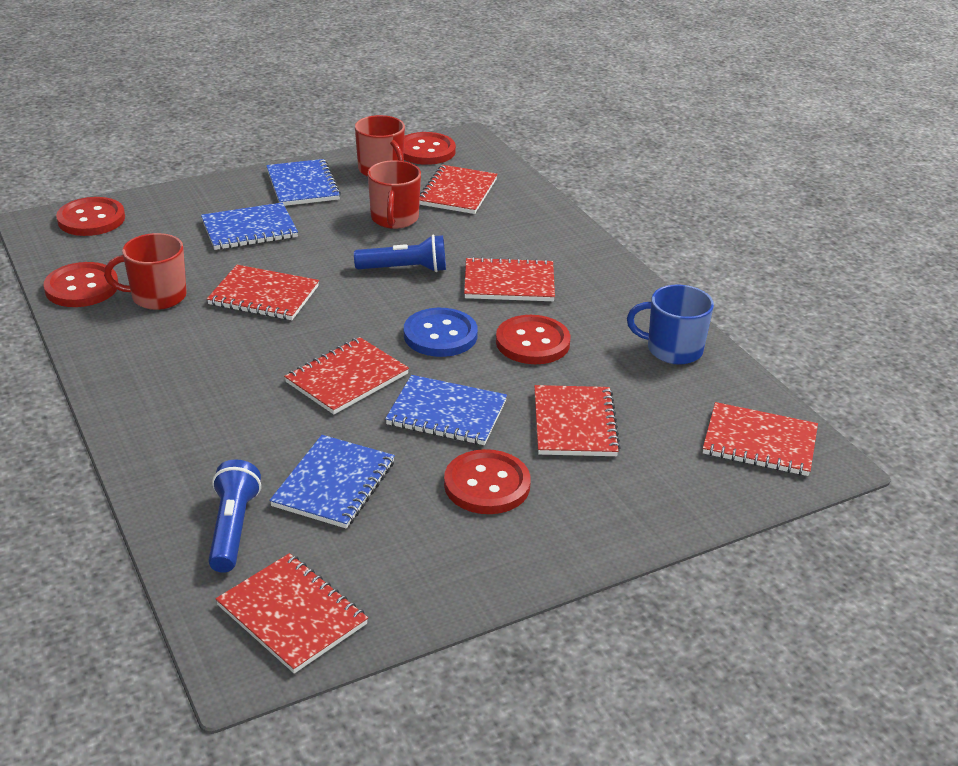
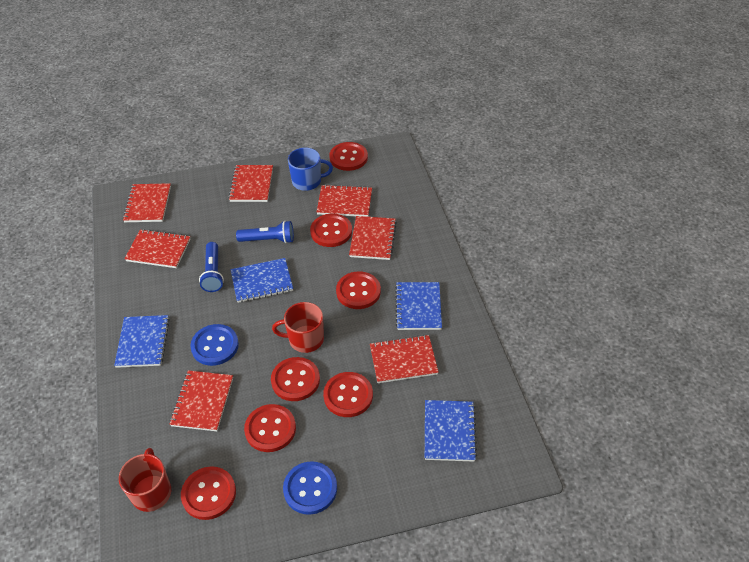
blue button: 1 -> 2
red button: 5 -> 7
red mug: 3 -> 2

